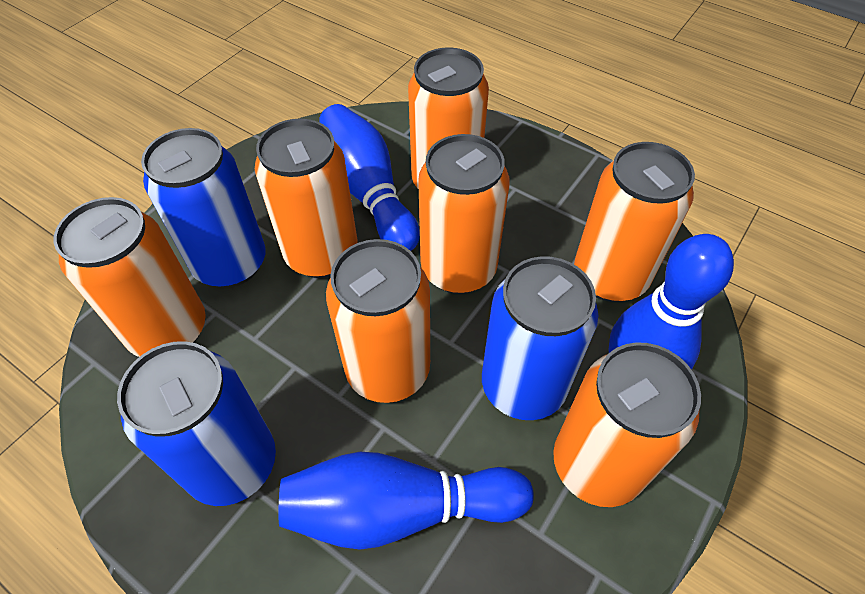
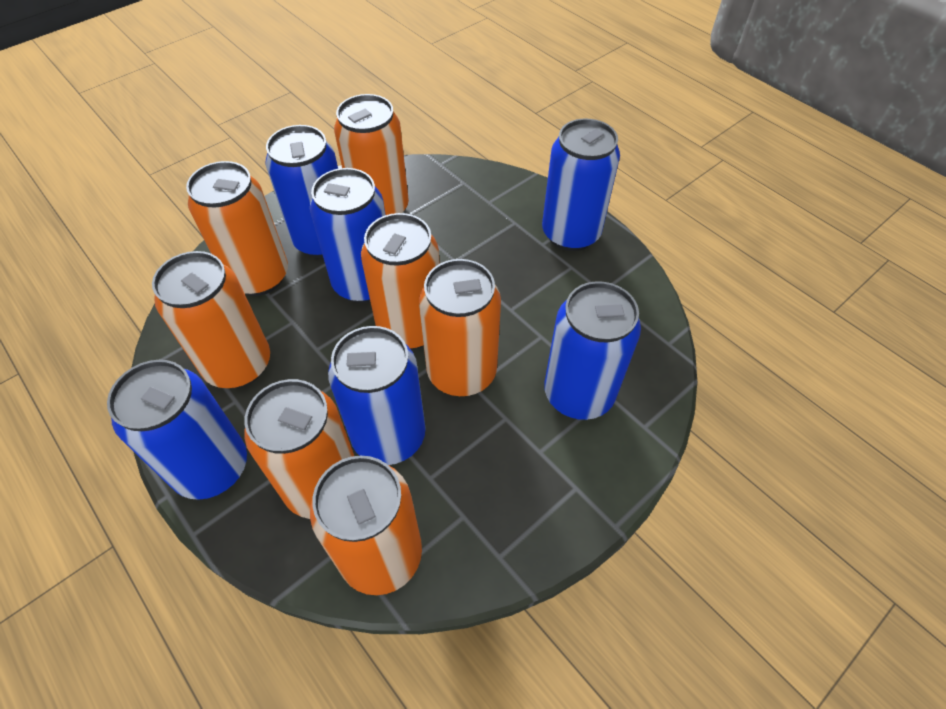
blue bowling pin: 3 -> 0
blue can: 3 -> 6

